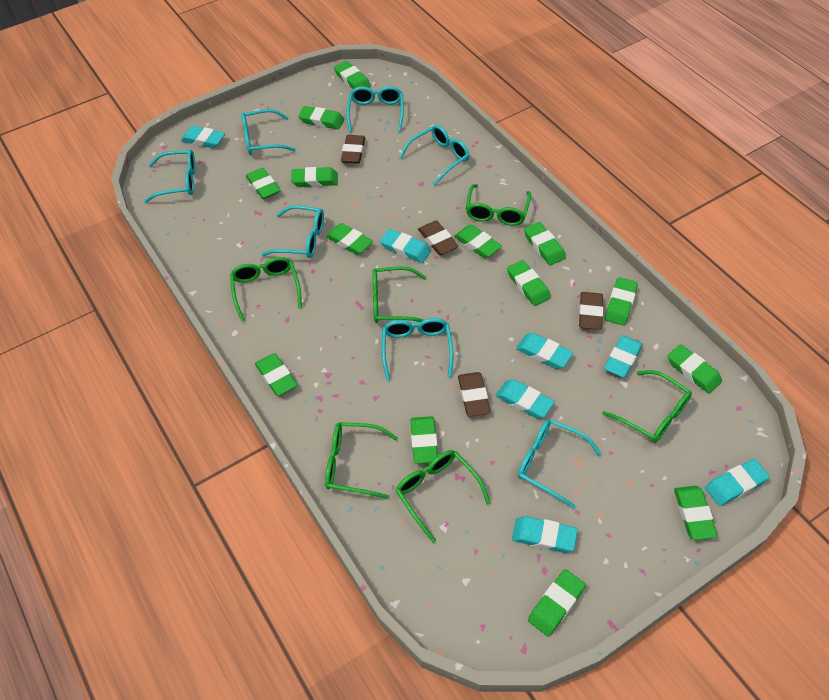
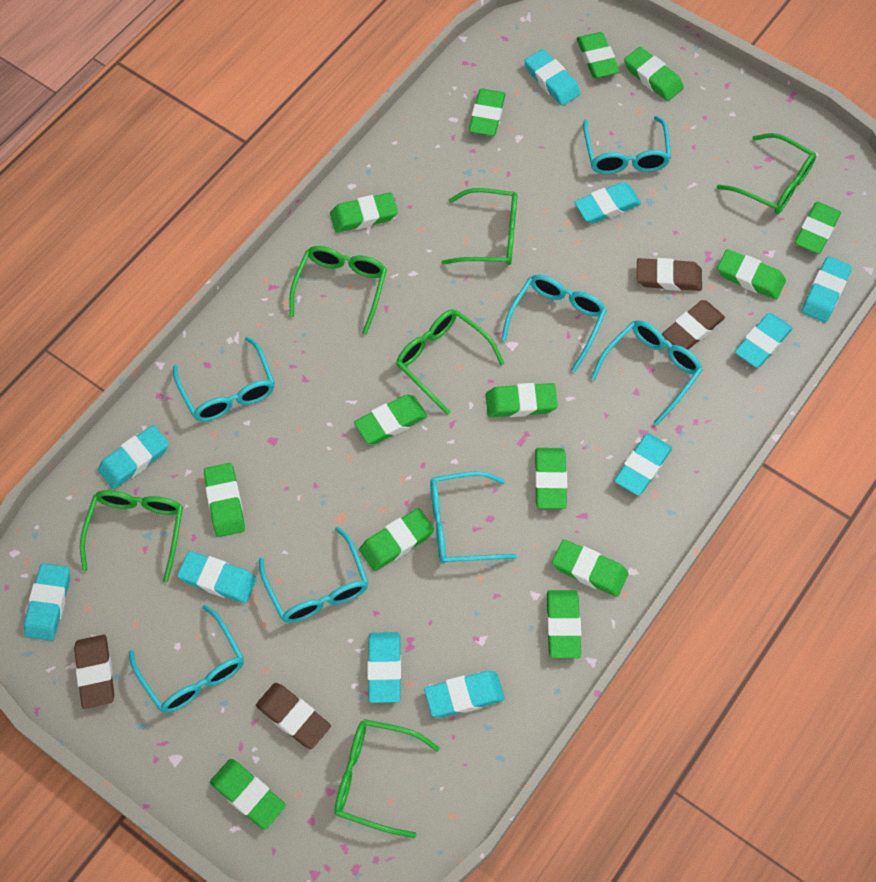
turquoise eraser: 7 -> 10

